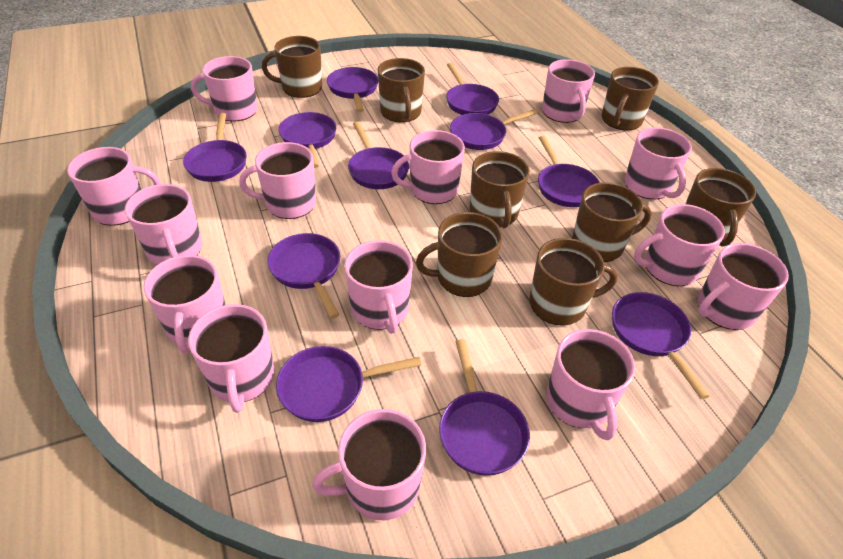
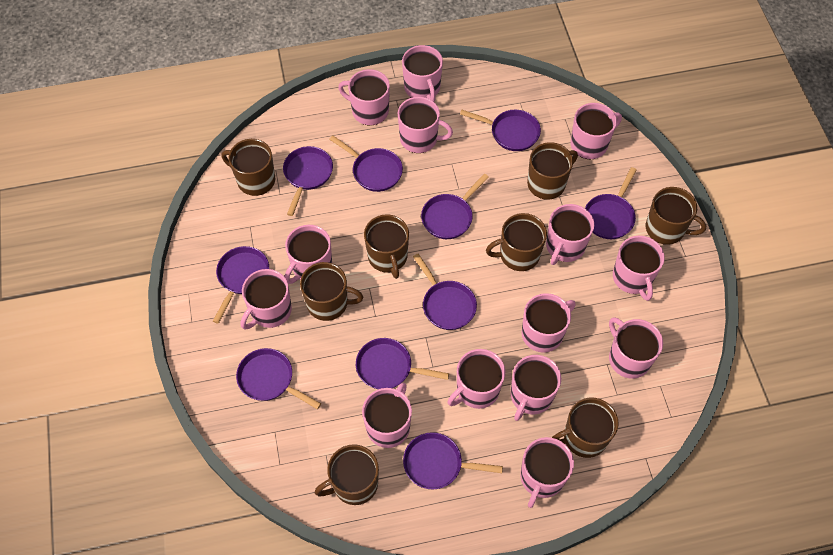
purple pan: 11 -> 10

